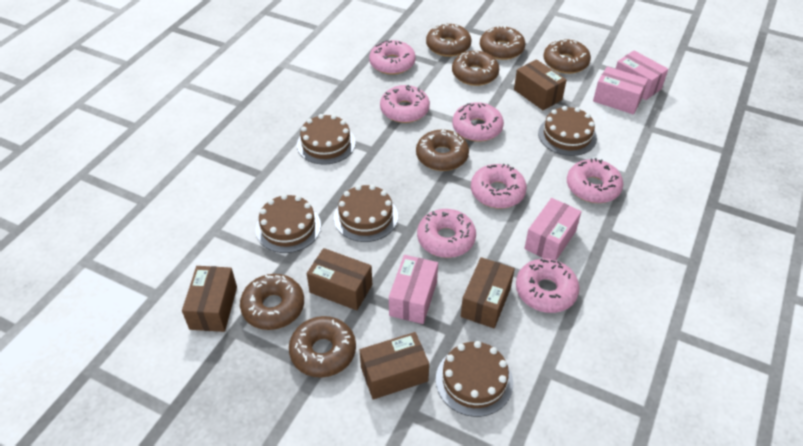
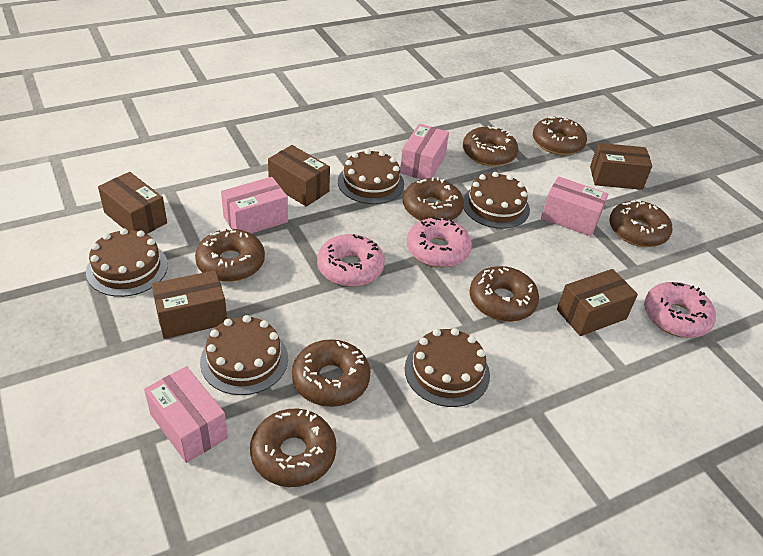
brown donut: 7 -> 8
pink donut: 7 -> 3

